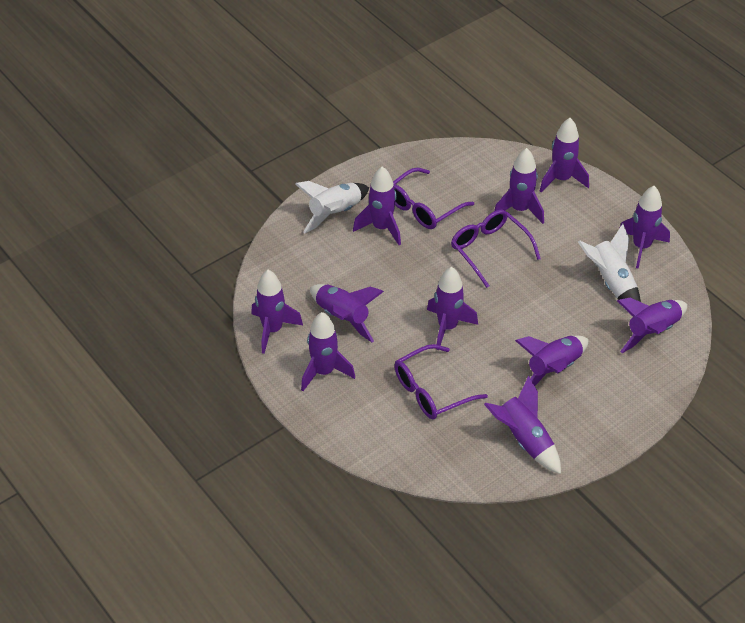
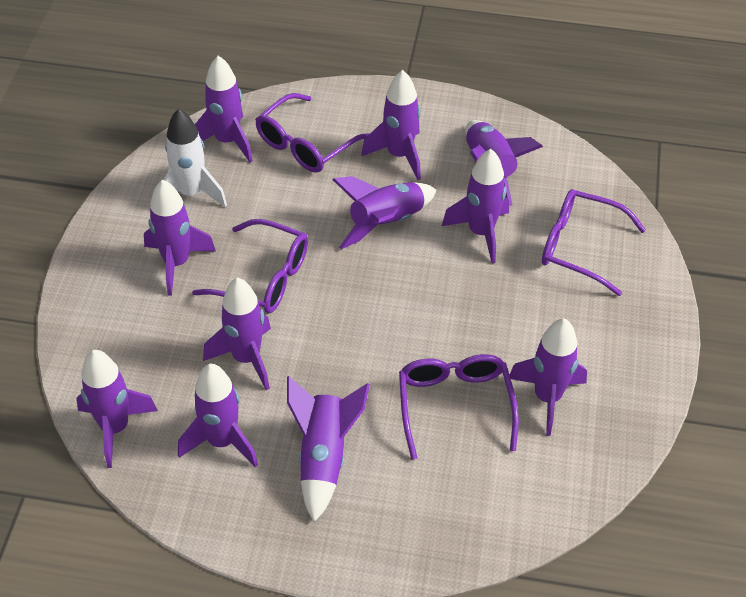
purple glasses: 3 -> 4
white rocket: 2 -> 1

